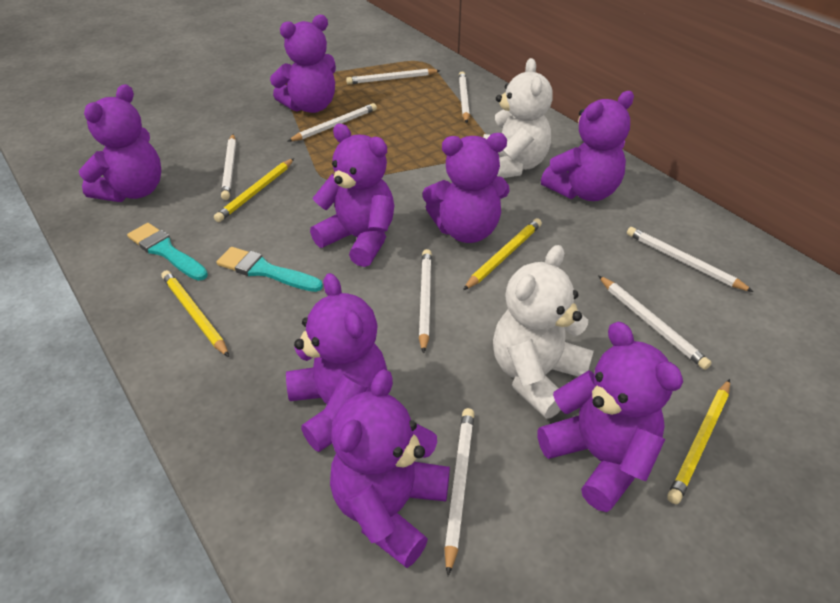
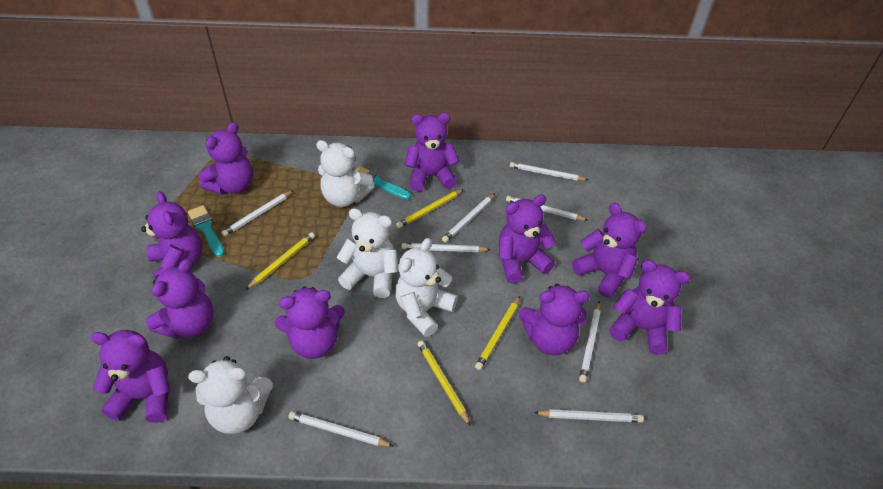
purple teddy bear: 8 -> 10
white teddy bear: 2 -> 4

